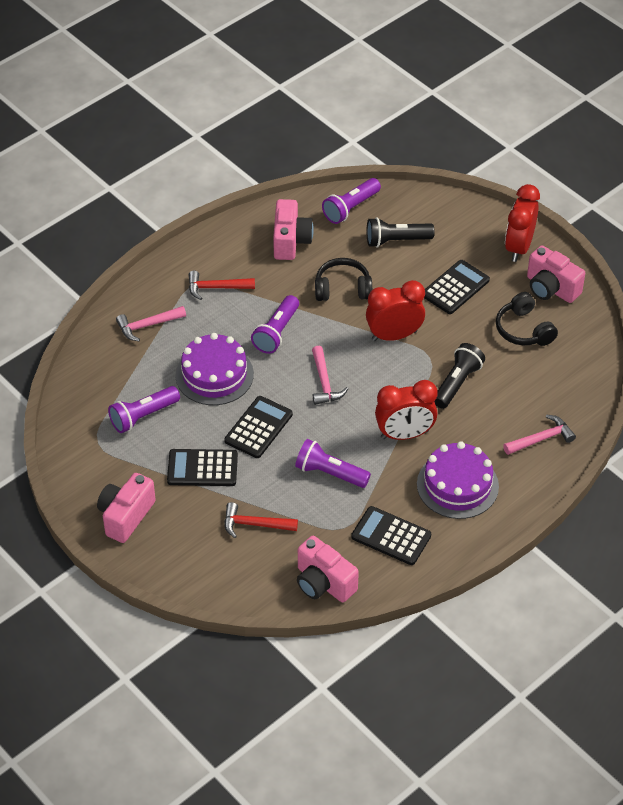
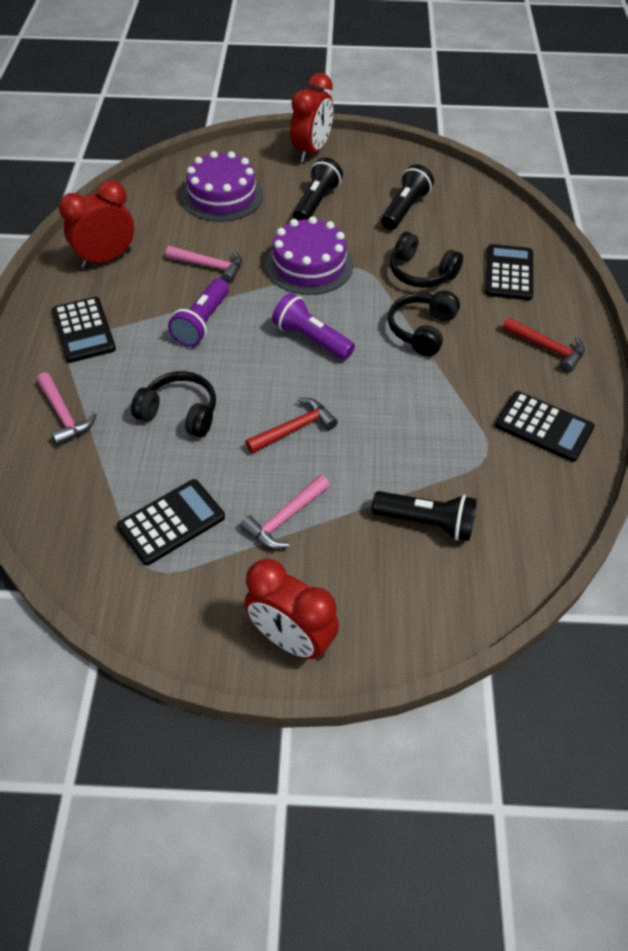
black flashlight: 2 -> 3
black headphones: 2 -> 3
pink camera: 4 -> 0
purple flashlight: 4 -> 2

